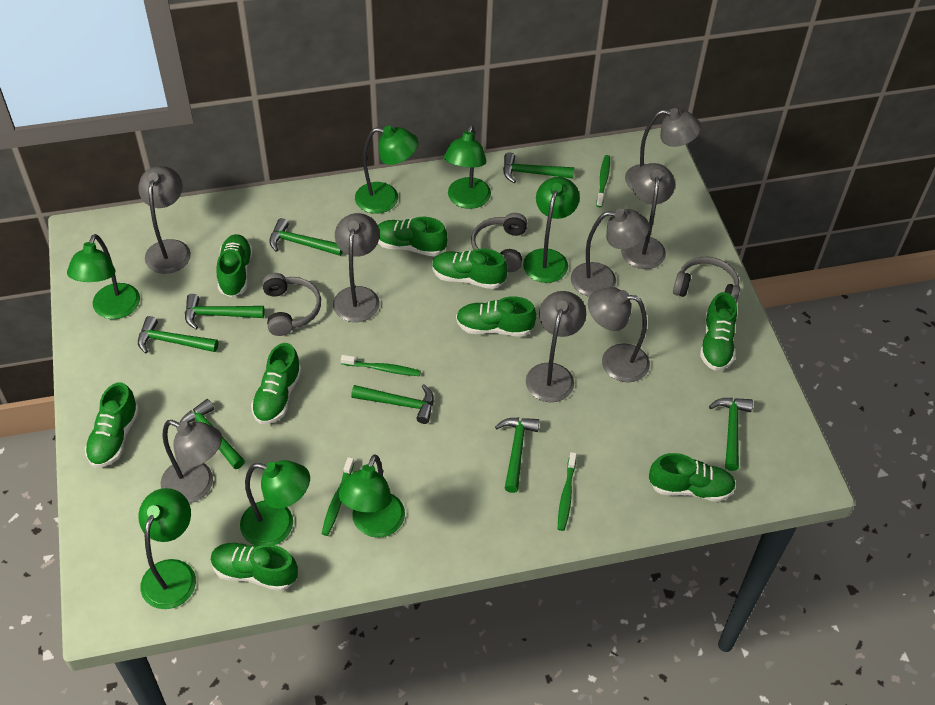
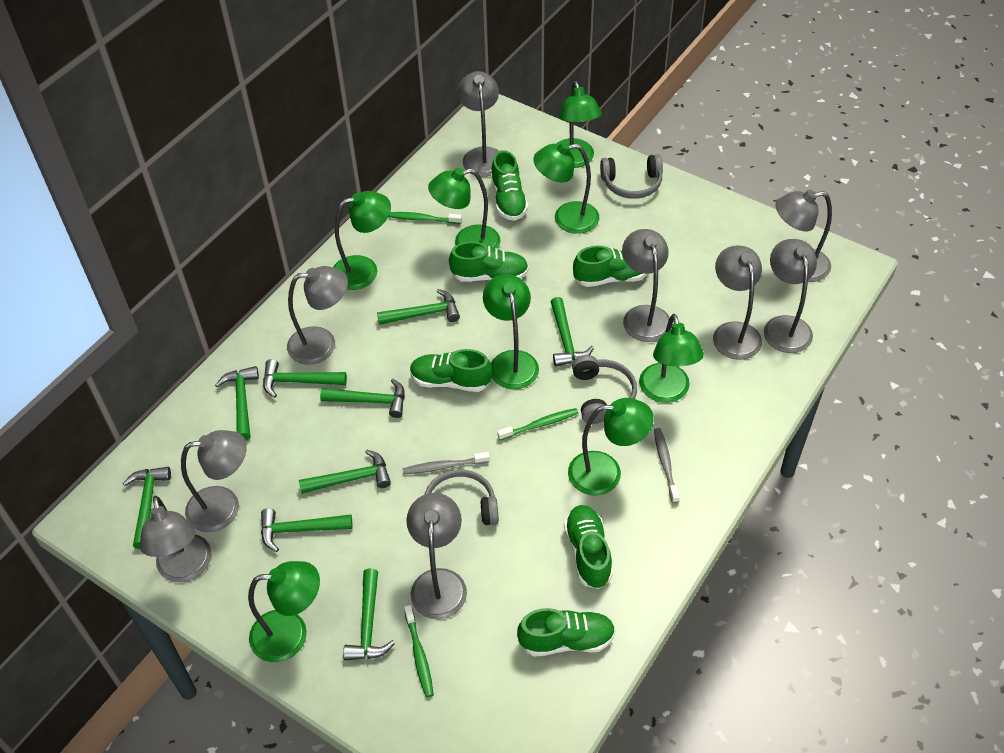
green hammer: 8 -> 9
green lamp: 7 -> 8
green shoe: 9 -> 6
green toothbrush: 4 -> 3
grey lamp: 8 -> 9
grey toothbrush: 0 -> 2

